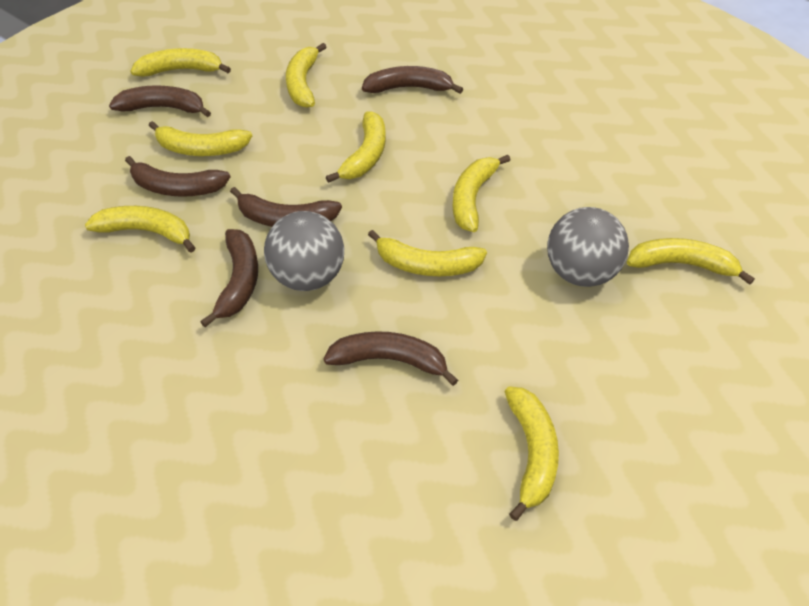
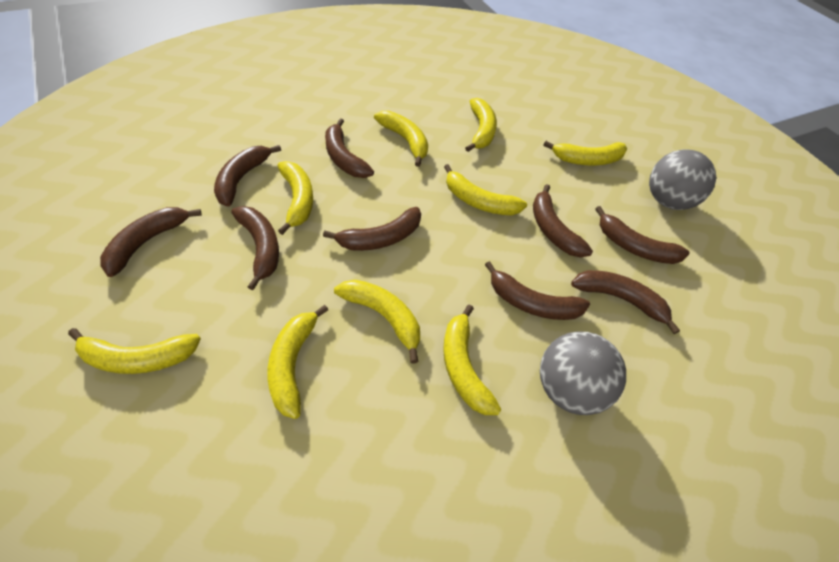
brown banana: 6 -> 9

